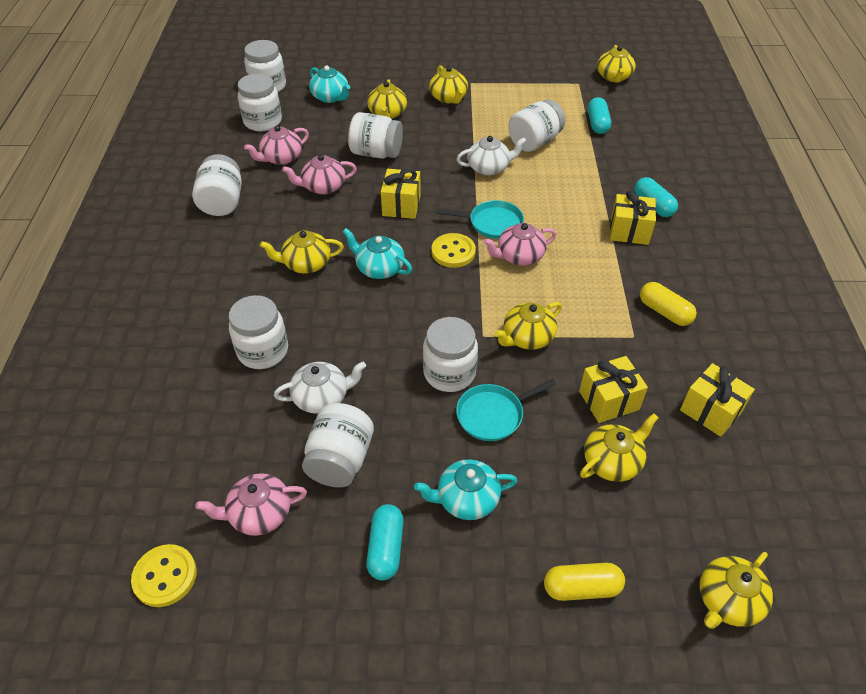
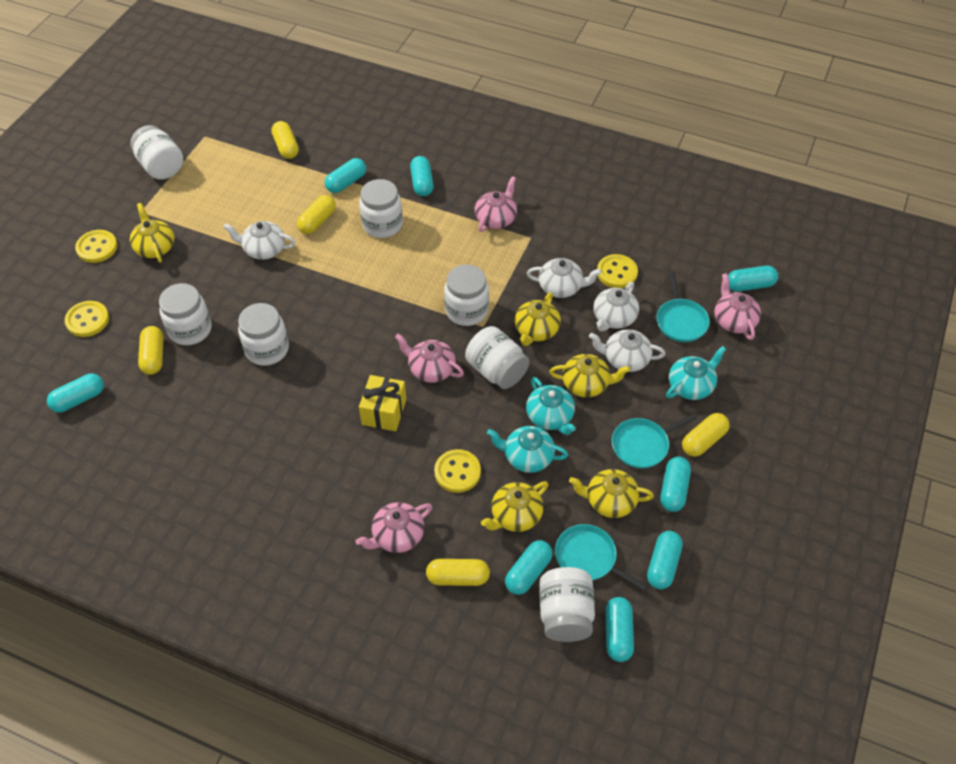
turquoise capsule: 3 -> 8
turquoise pan: 2 -> 3
white jar: 8 -> 7
white teapot: 2 -> 4
yellow button: 2 -> 4
yellow capsule: 2 -> 5
yellow gift: 4 -> 1
yellow teapot: 7 -> 5

